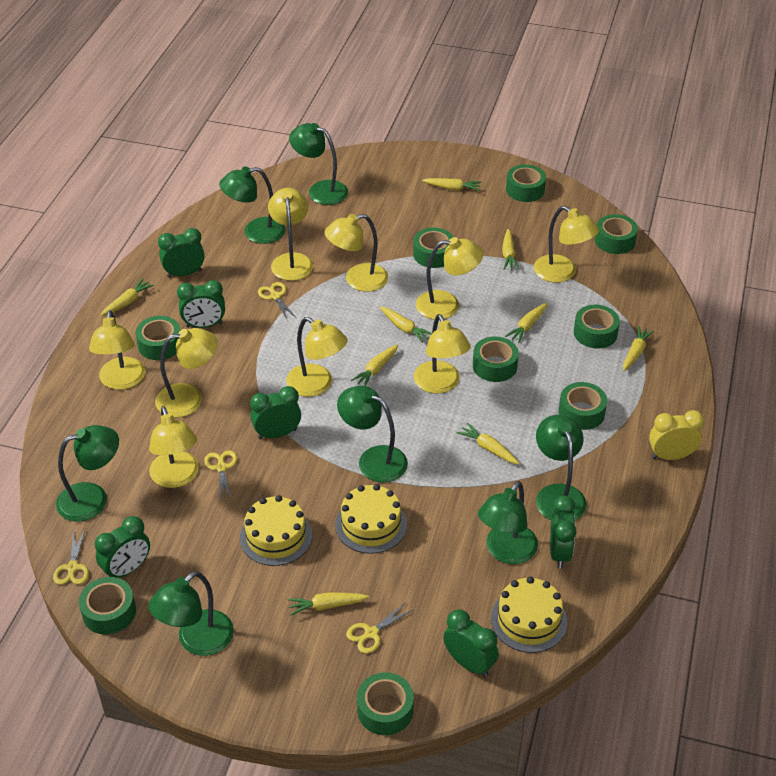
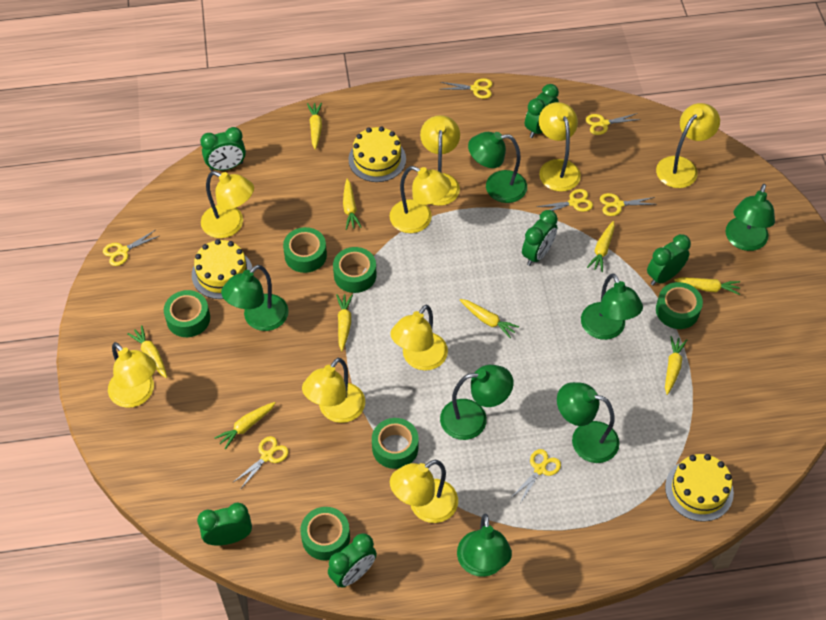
green tape: 9 -> 6
yellow clock: 1 -> 0
yellow scissors: 4 -> 7

